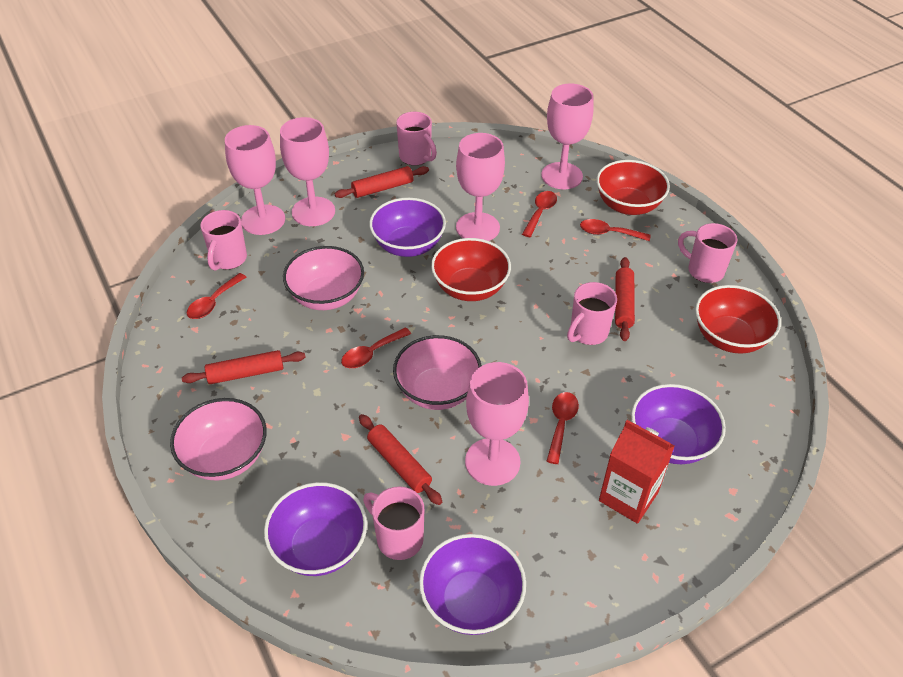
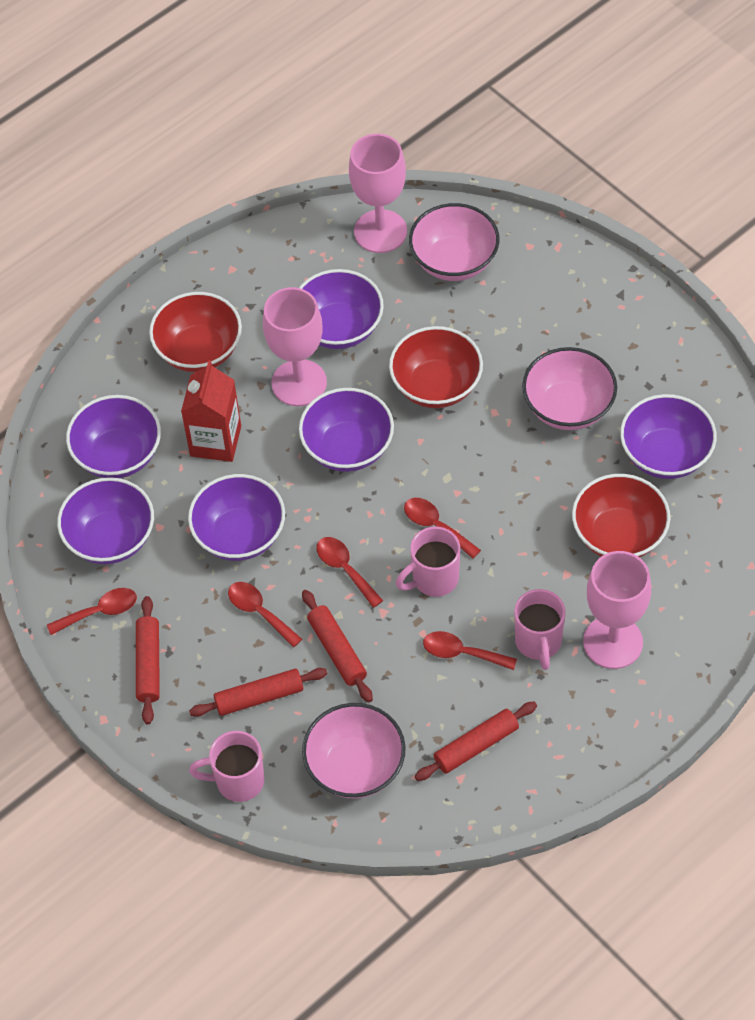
pink goblet: 5 -> 3
pink mug: 5 -> 3
purple bowl: 4 -> 6

